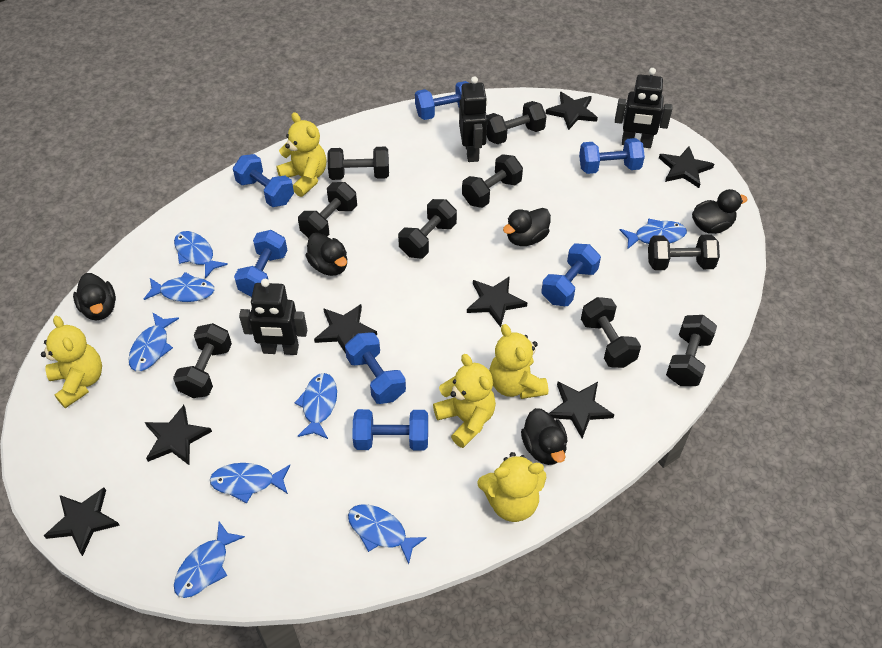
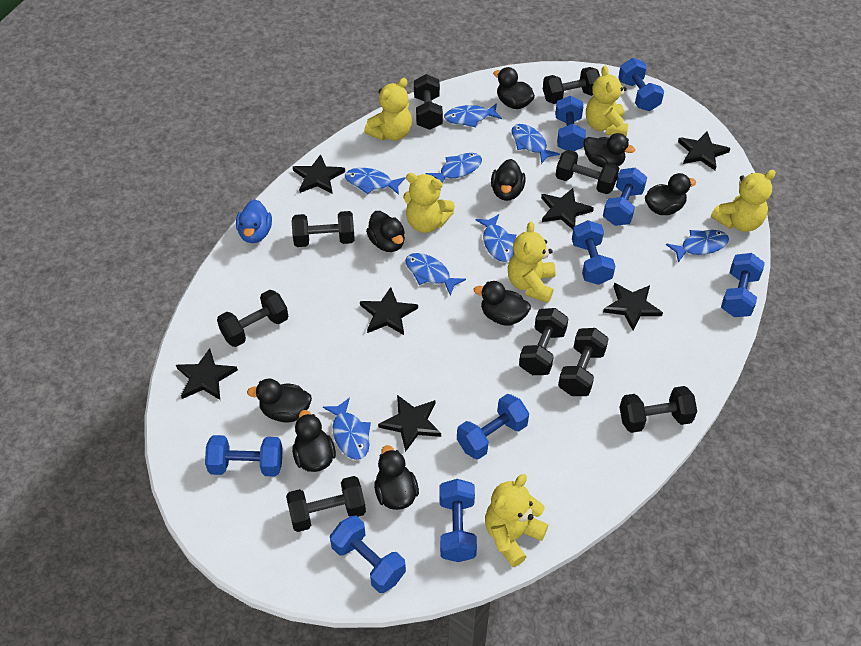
black duck: 5 -> 9
black robot: 3 -> 0
blue duck: 0 -> 1
blue dumbbell: 7 -> 9
yellow teddy bear: 5 -> 6

